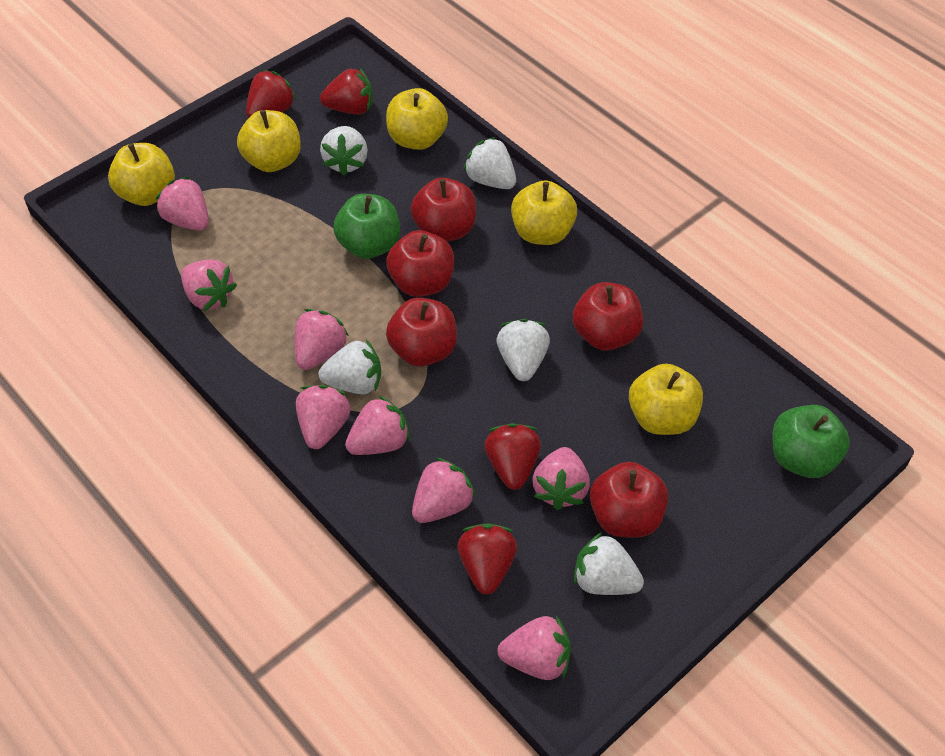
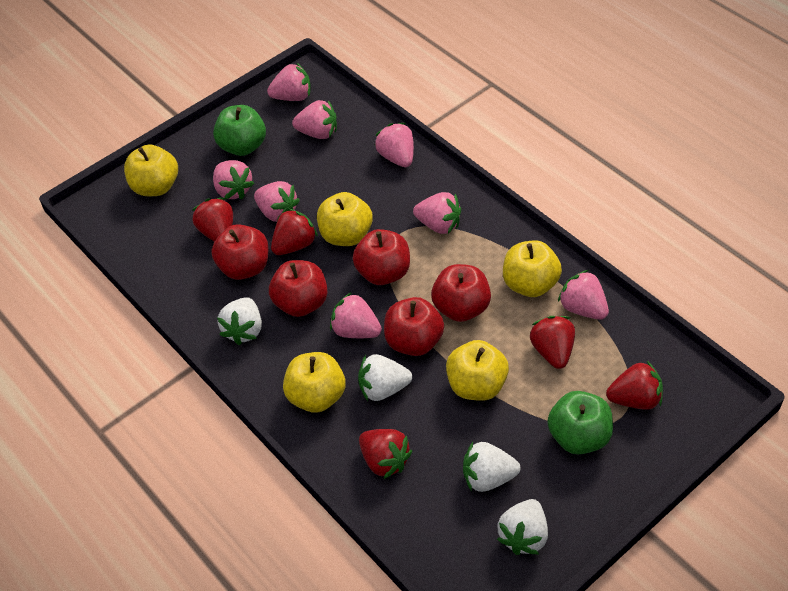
red strawberry: 4 -> 5
white strawberry: 5 -> 4

